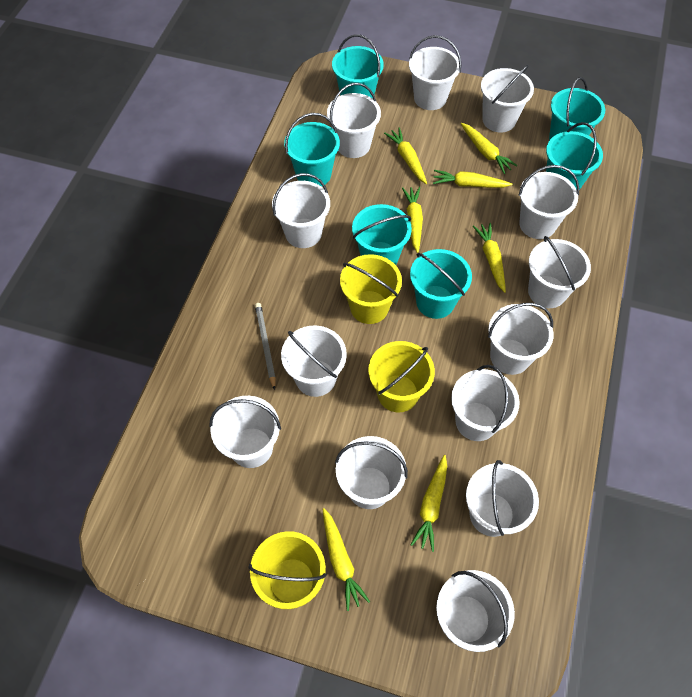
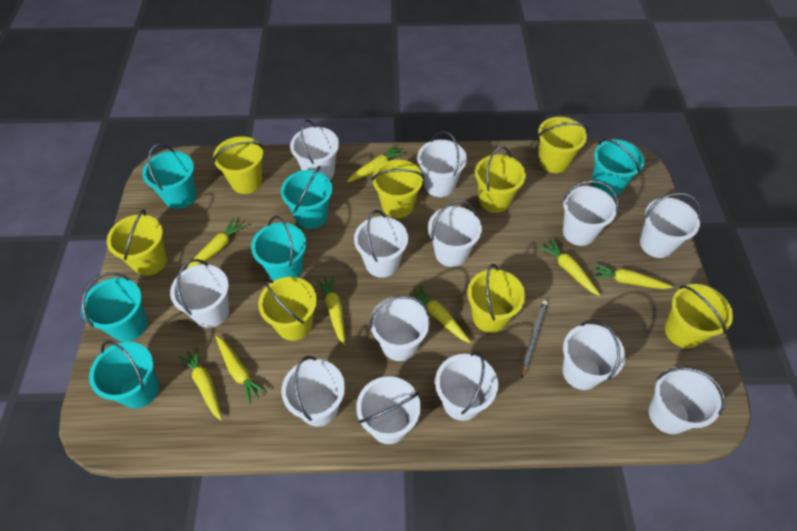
yellow bucket: 3 -> 8
yellow carrot: 7 -> 8

